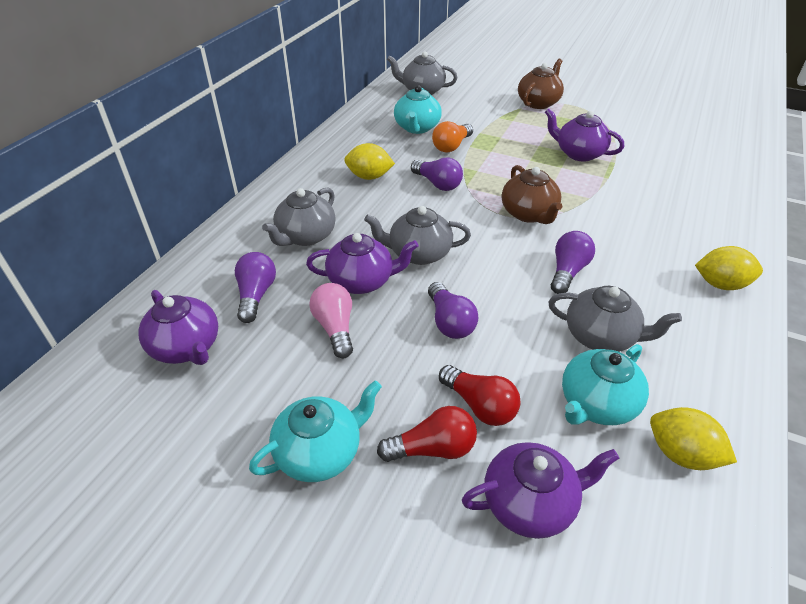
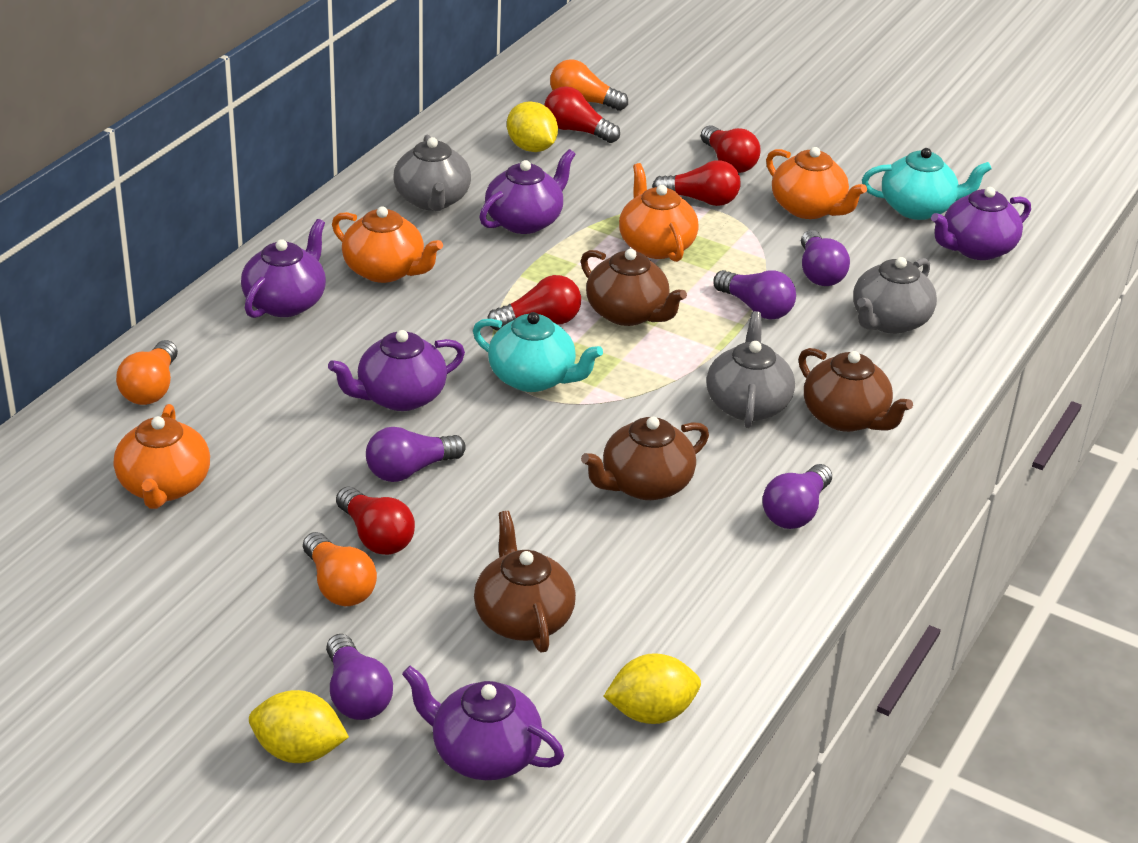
brown teapot: 2 -> 4
grey teapot: 4 -> 3
orange light bulb: 1 -> 3
orange teapot: 0 -> 4
pink light bulb: 1 -> 0
purple light bulb: 4 -> 5
purple teapot: 4 -> 5
red light bulb: 2 -> 5
turquoise teapot: 3 -> 2

